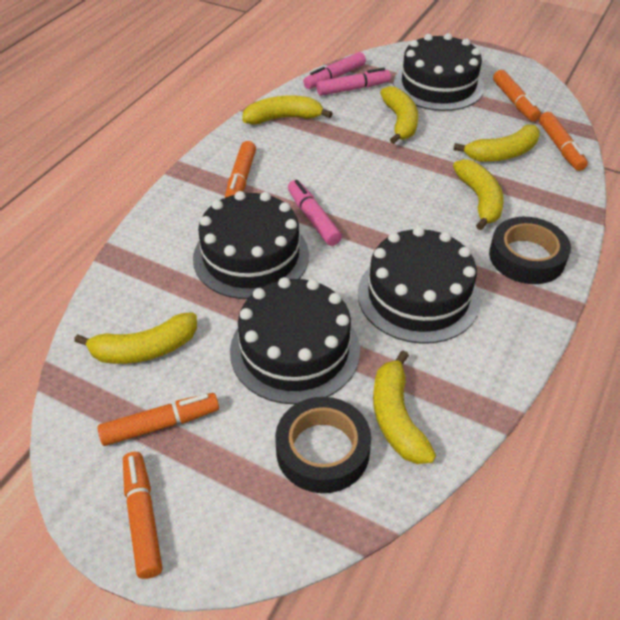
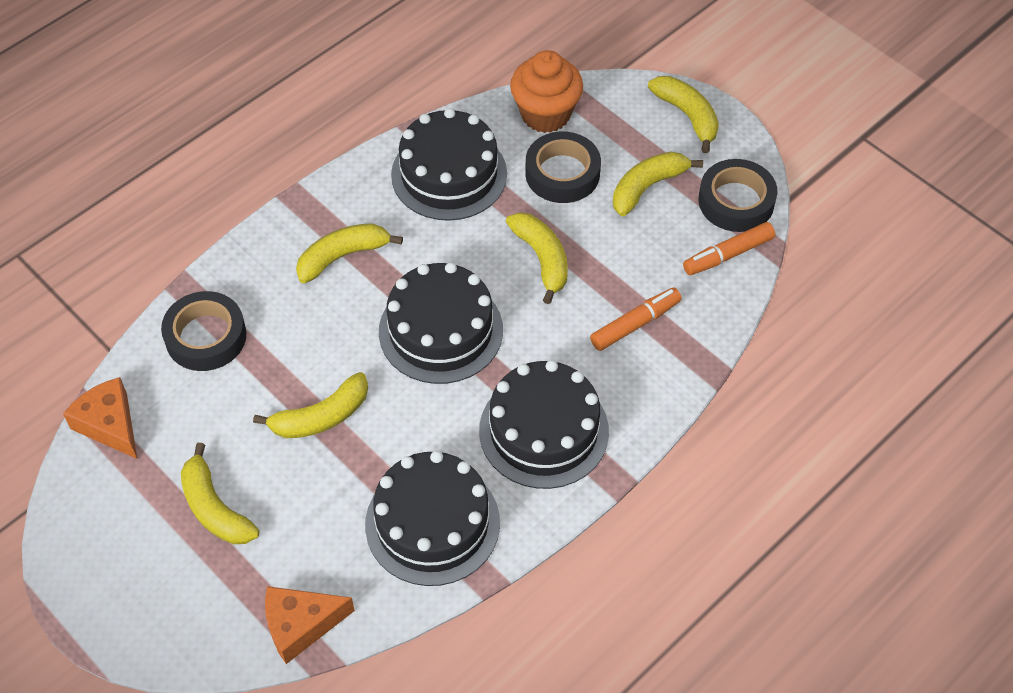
black tape: 2 -> 3
orange cheese: 0 -> 2
orange cupcake: 0 -> 1
orange marker: 5 -> 2
pink marker: 3 -> 0

